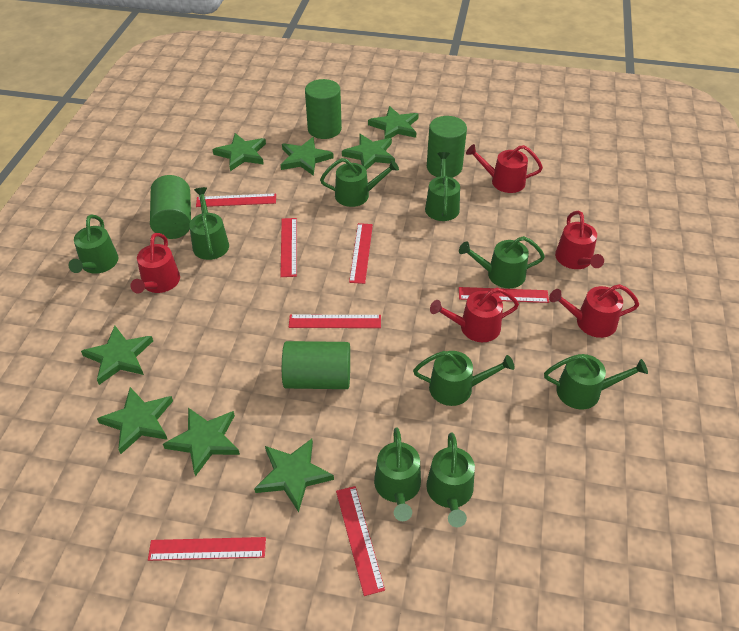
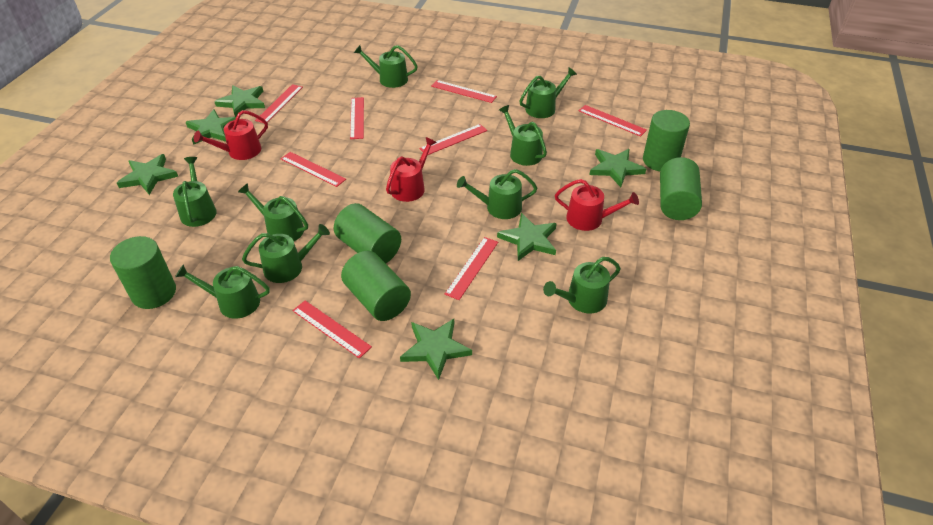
green cylinder: 4 -> 5
green star: 8 -> 6
red ruler: 7 -> 8
red watering can: 5 -> 3

